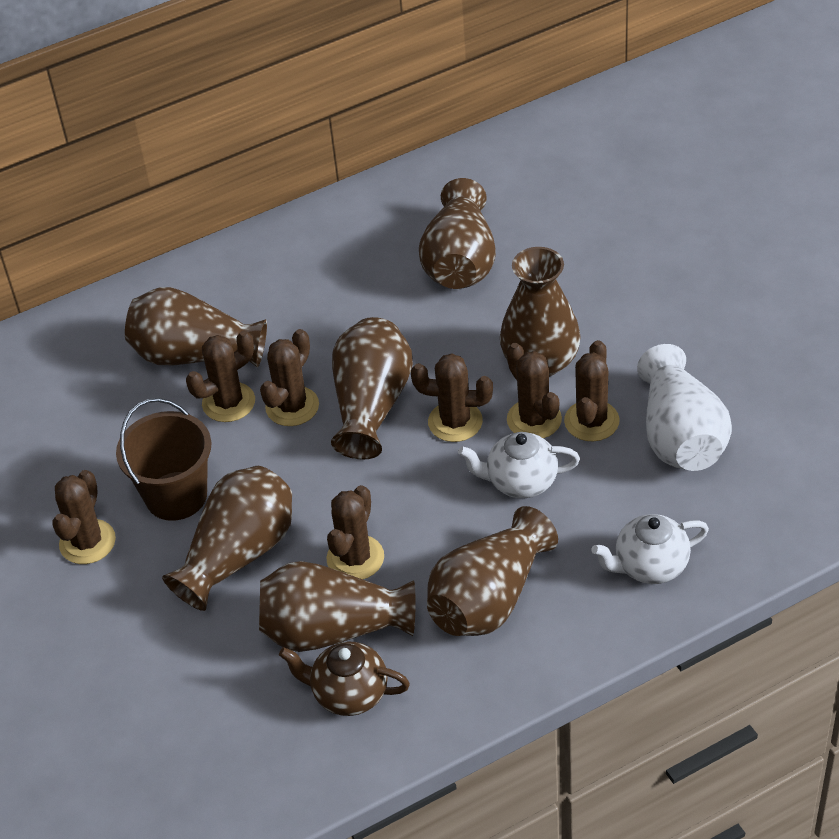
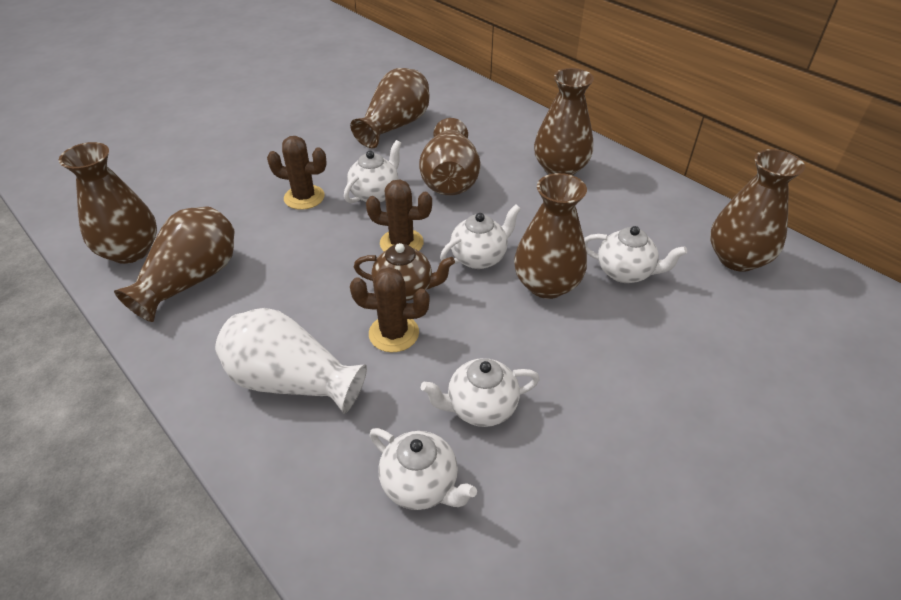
brown bucket: 1 -> 0
brown cactus: 7 -> 3
white teapot: 2 -> 5

